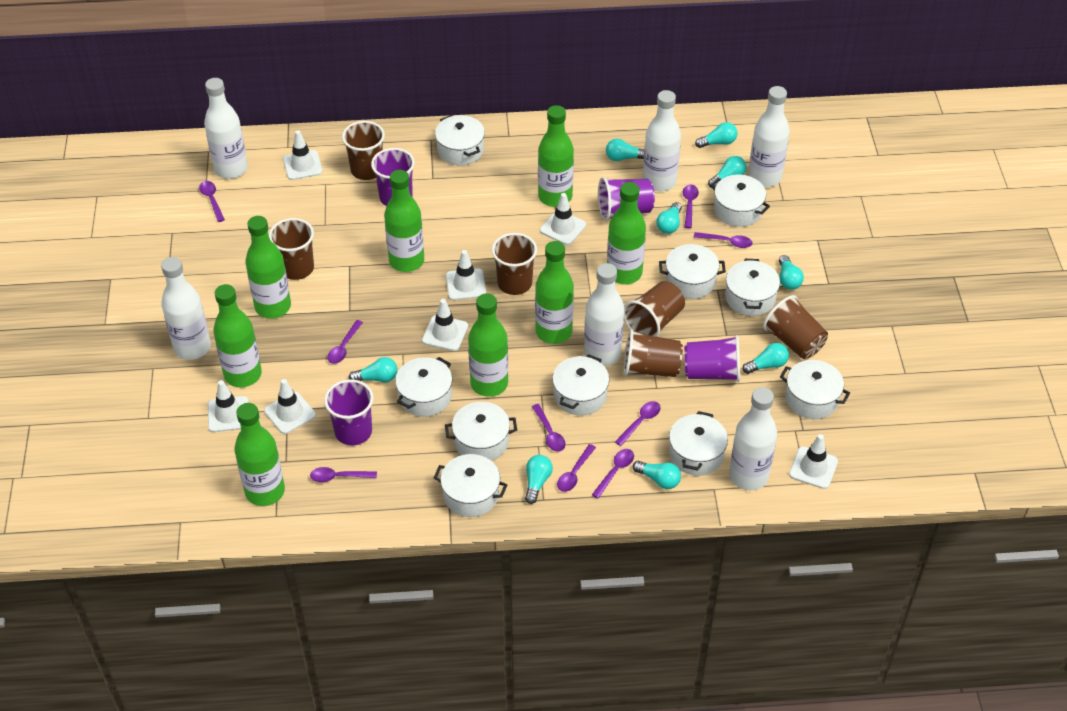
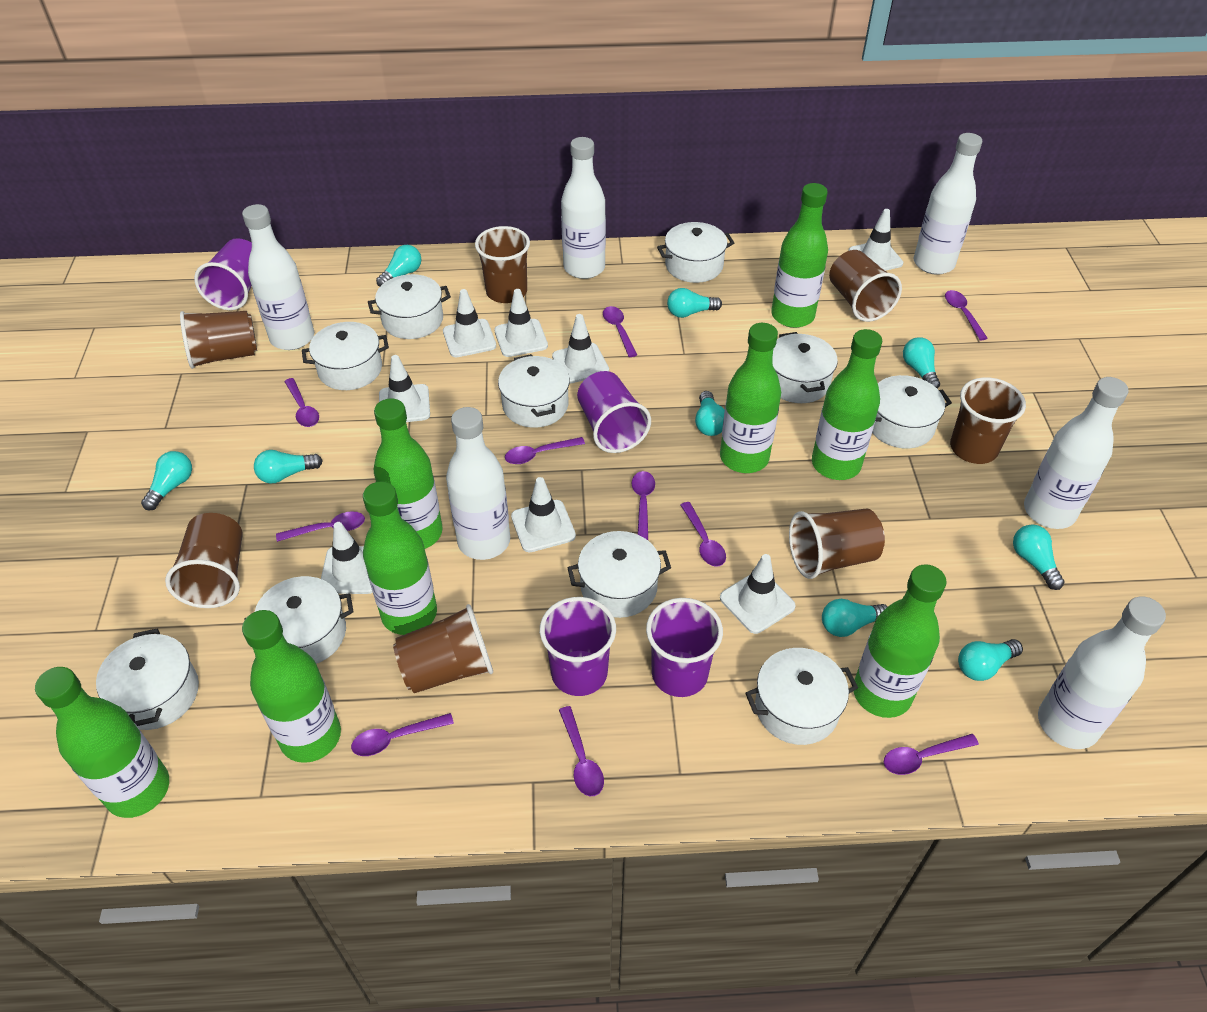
brown cup: 6 -> 7
purple spoon: 9 -> 10
white traffic cone: 7 -> 8

